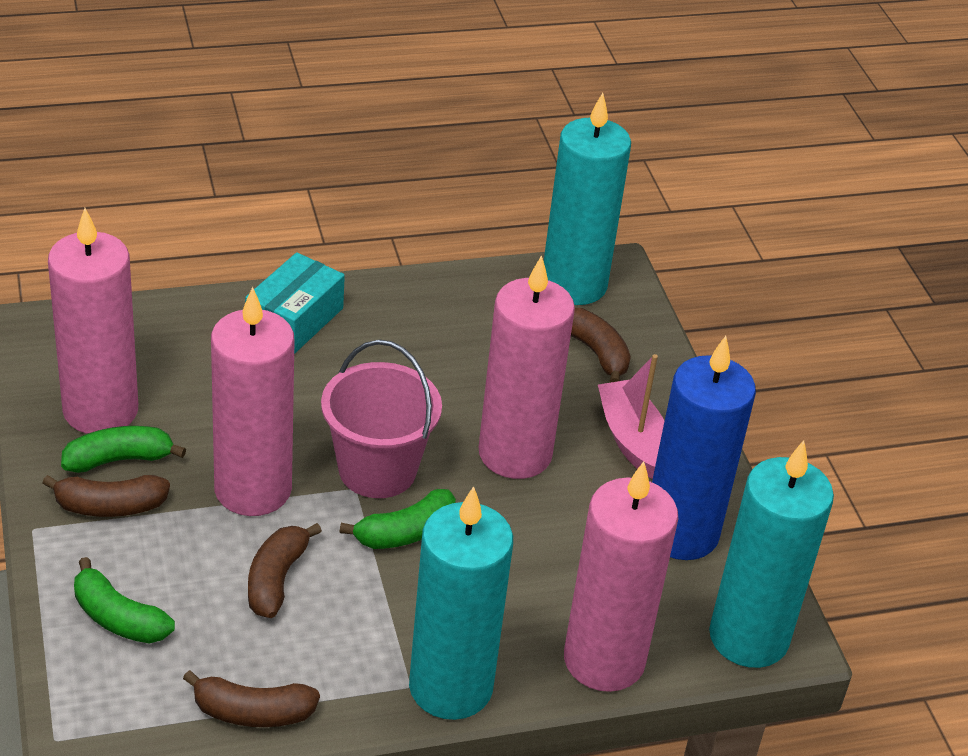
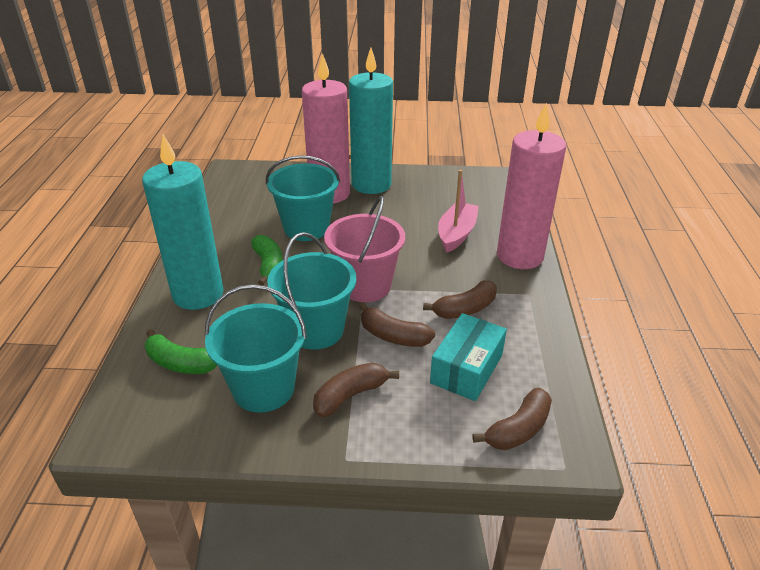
blue candle: 1 -> 0
green banana: 3 -> 2
pink candle: 4 -> 2
turquoise bucket: 0 -> 3
turquoise candle: 3 -> 2

